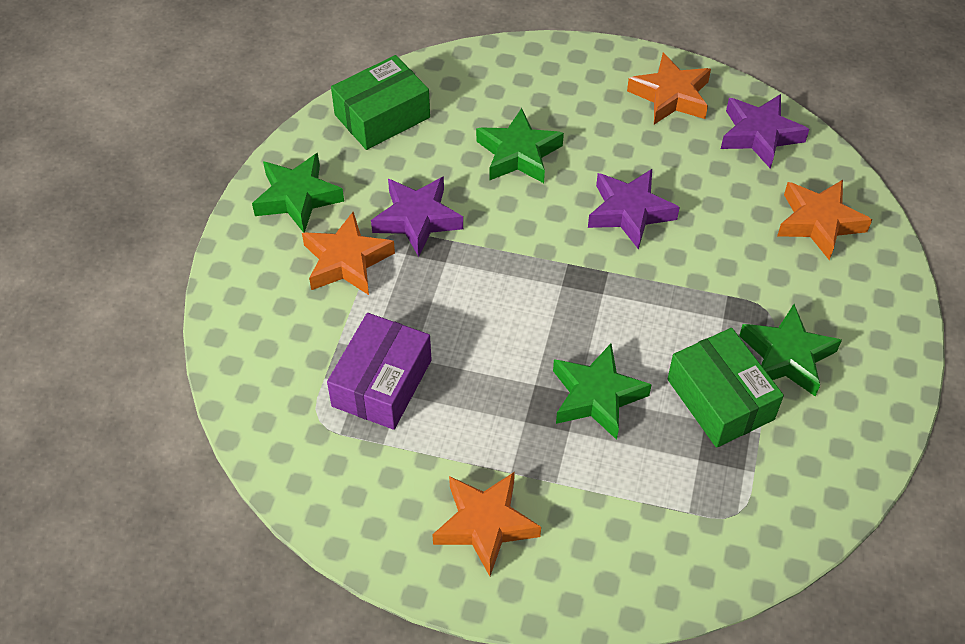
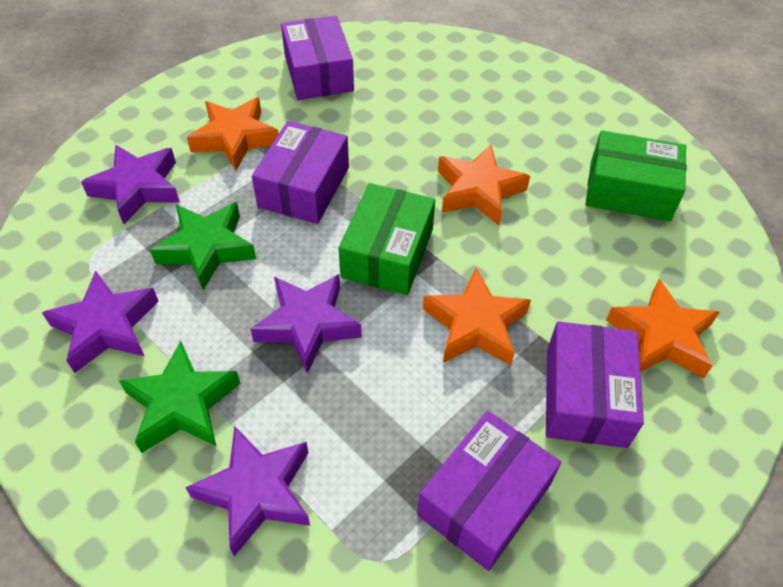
green star: 4 -> 2
purple box: 1 -> 4
purple star: 3 -> 4

